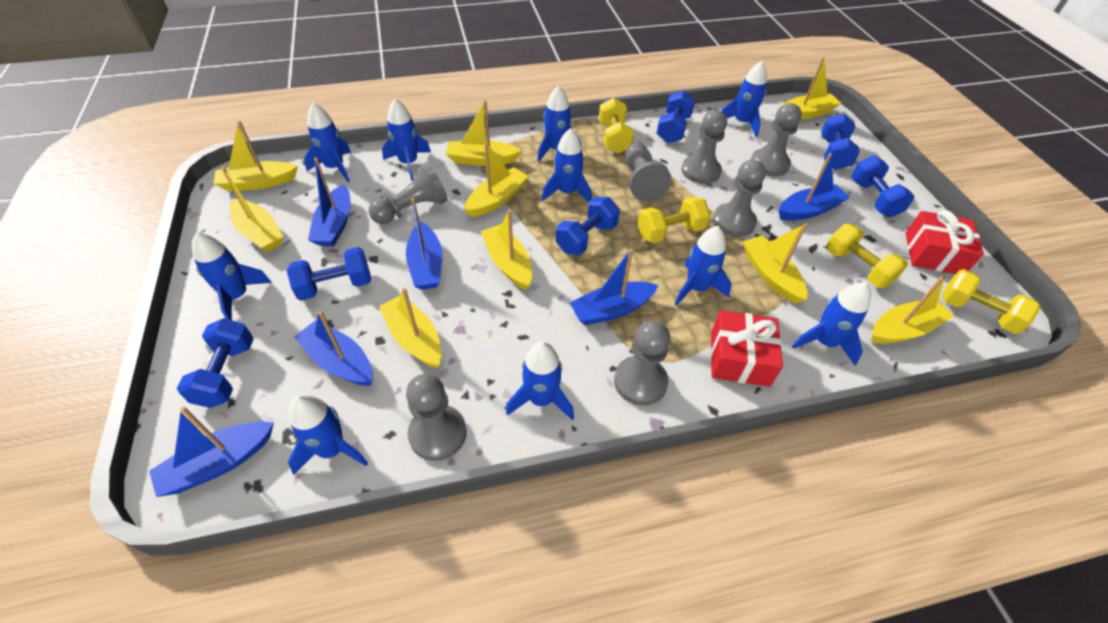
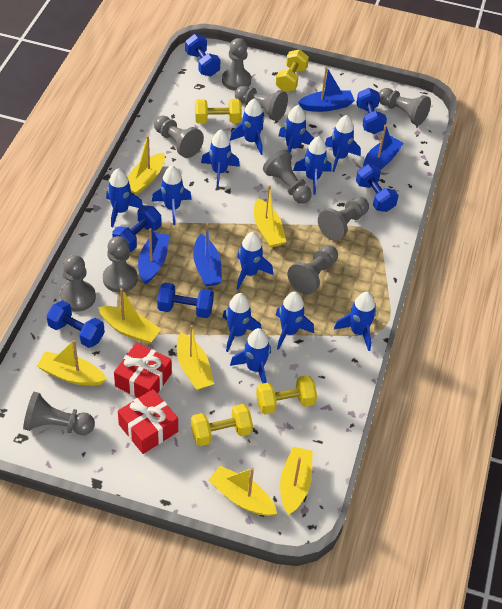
blue boat: 6 -> 4
blue rocket: 10 -> 12
grey pawn: 7 -> 10
yellow boat: 9 -> 7

